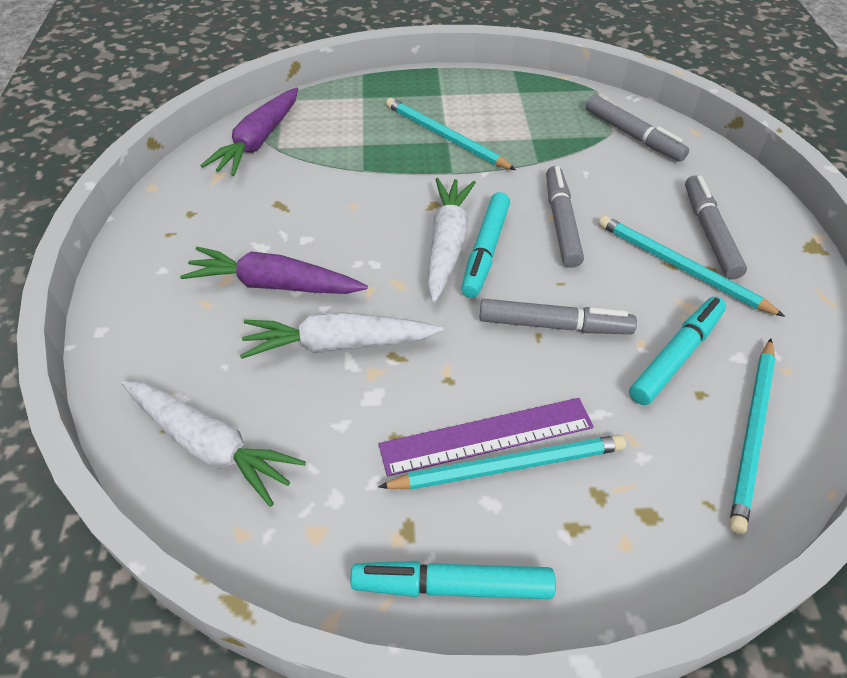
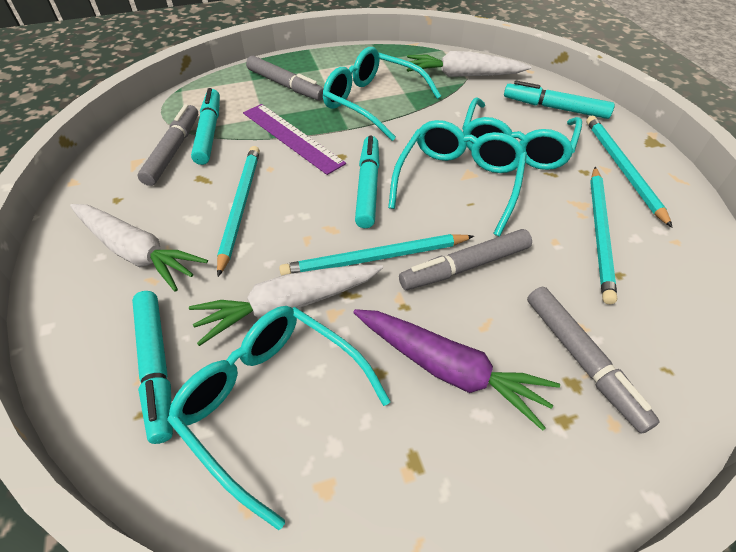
purple carrot: 2 -> 1
turquoise glasses: 0 -> 4
turquoise marker: 3 -> 4

